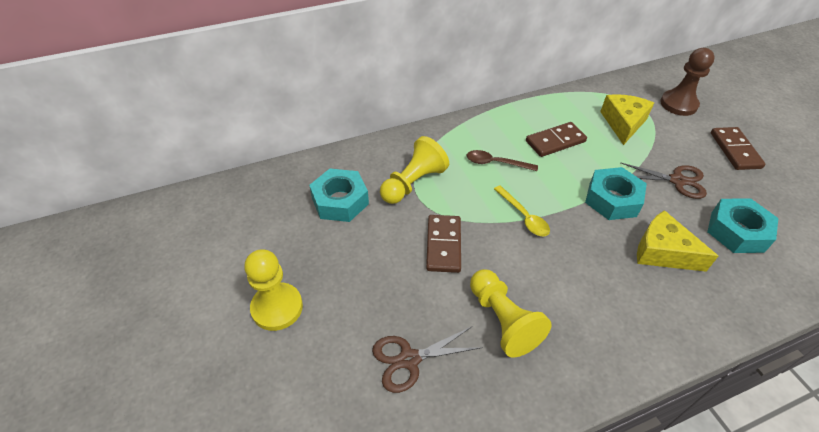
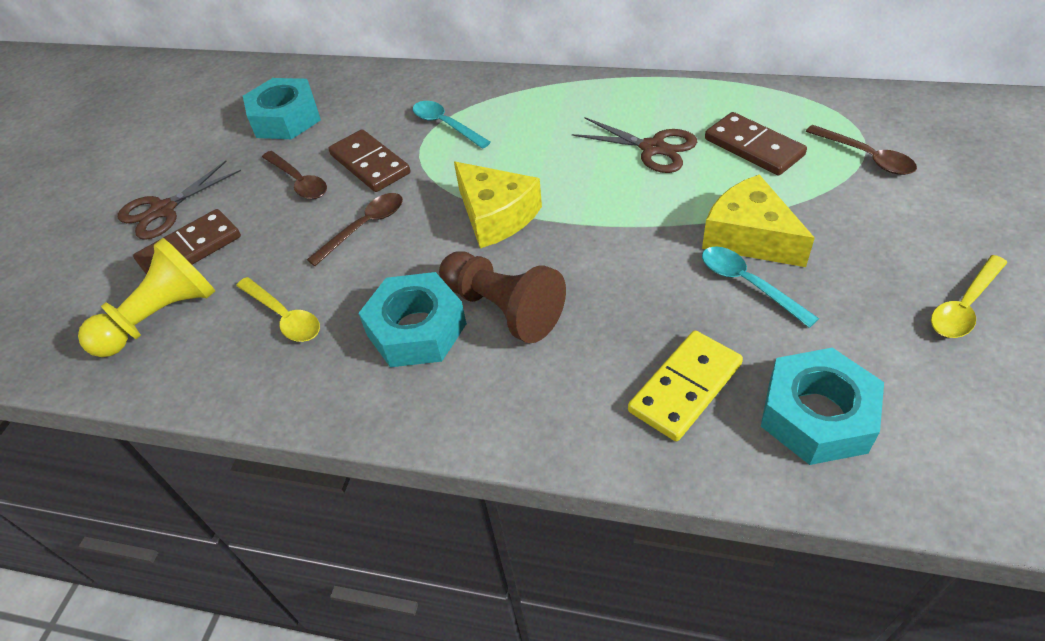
brown spoon: 1 -> 3
turquoise spoon: 0 -> 2
yellow domino: 0 -> 1
yellow pawn: 3 -> 1
yellow spoon: 1 -> 2

